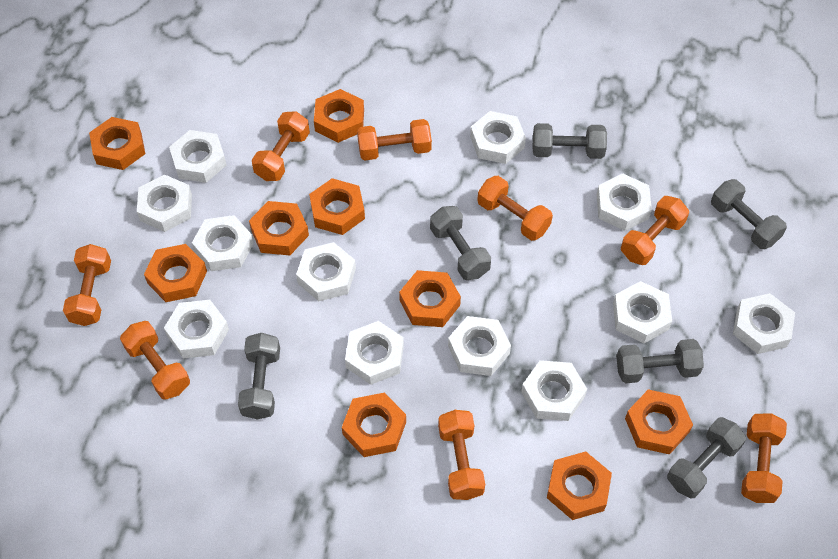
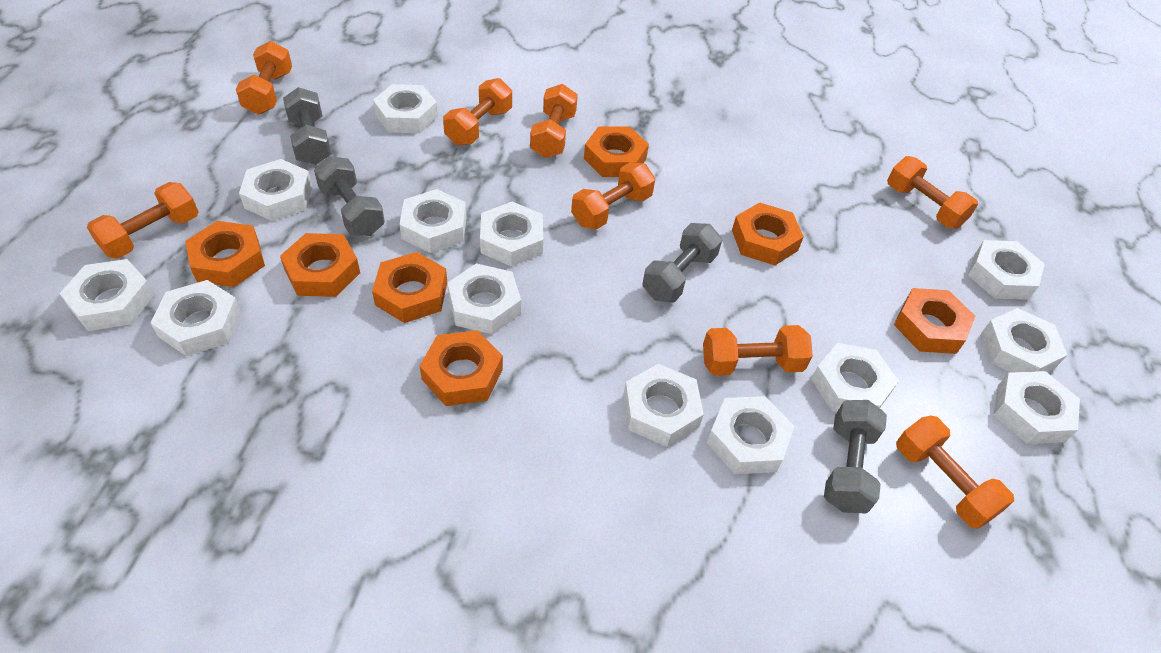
grey dumbbell: 6 -> 4
orange nut: 9 -> 7
white nut: 12 -> 13

